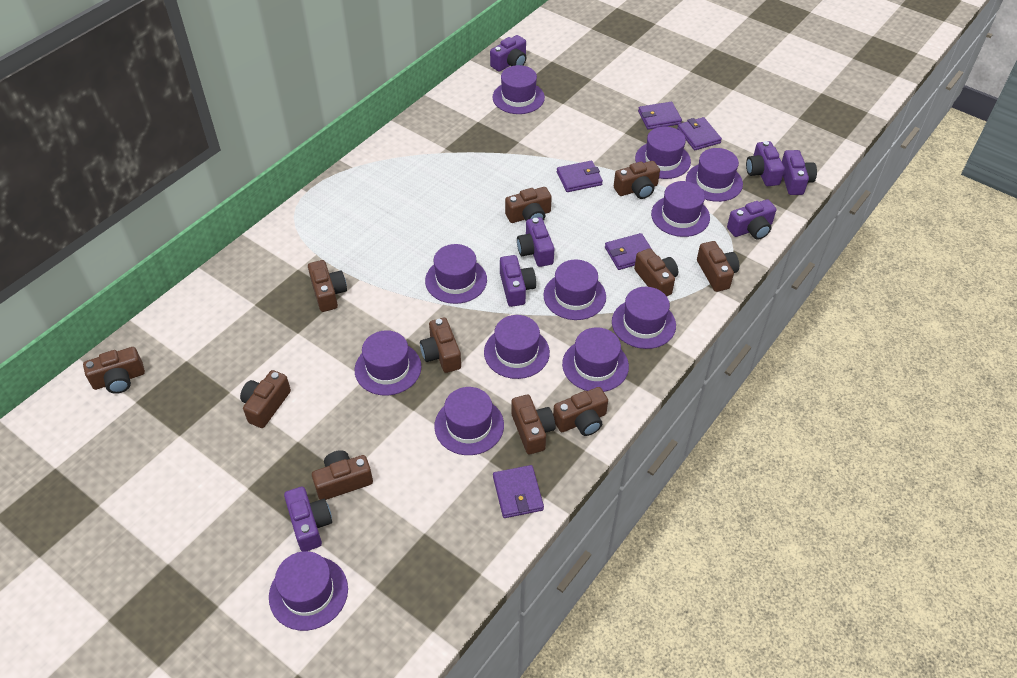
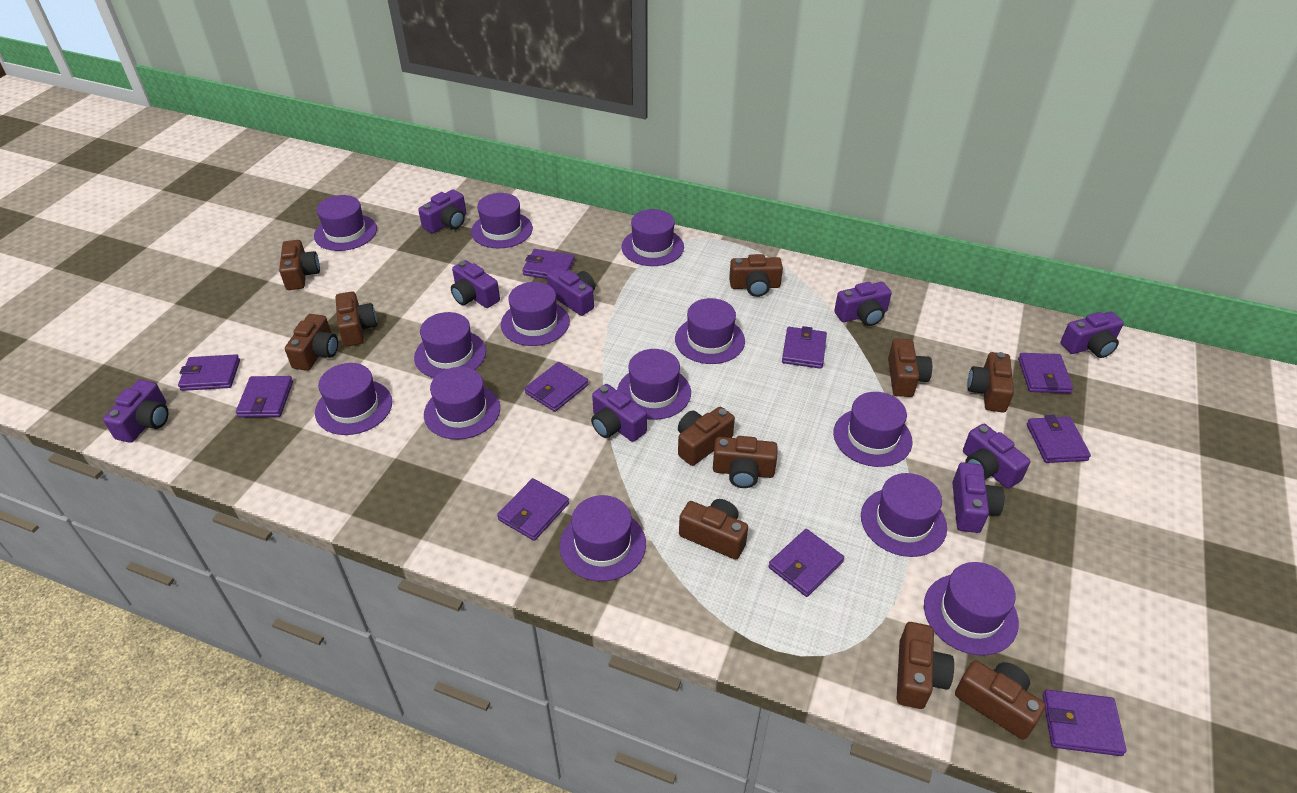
purple camera: 7 -> 9
purple hat: 12 -> 13
purple wallet: 5 -> 10

